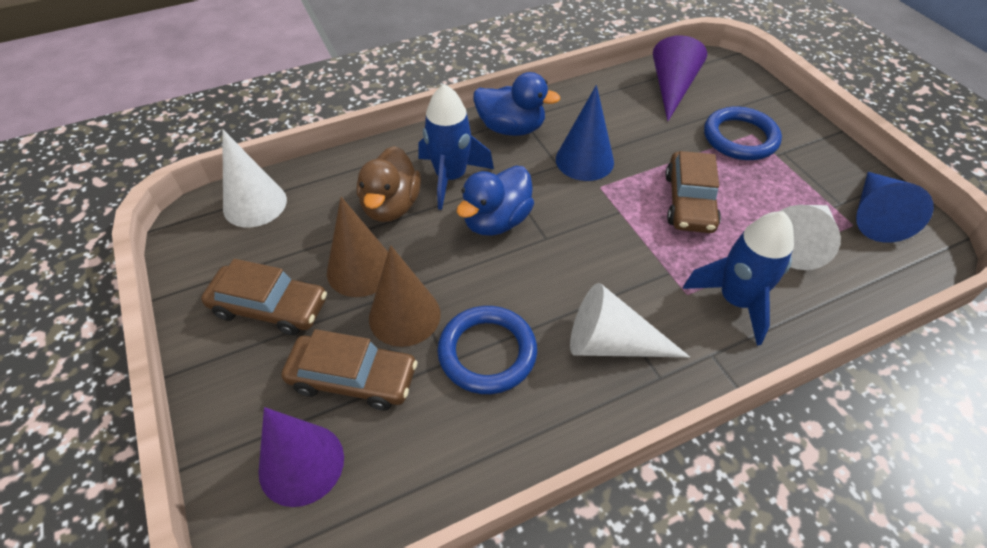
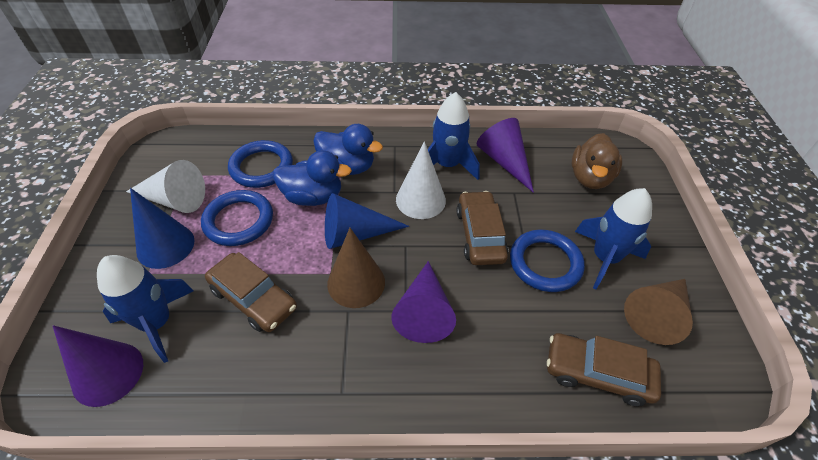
blue ring: 2 -> 3
blue rocket: 2 -> 3
purple cone: 2 -> 3
white cone: 3 -> 2

